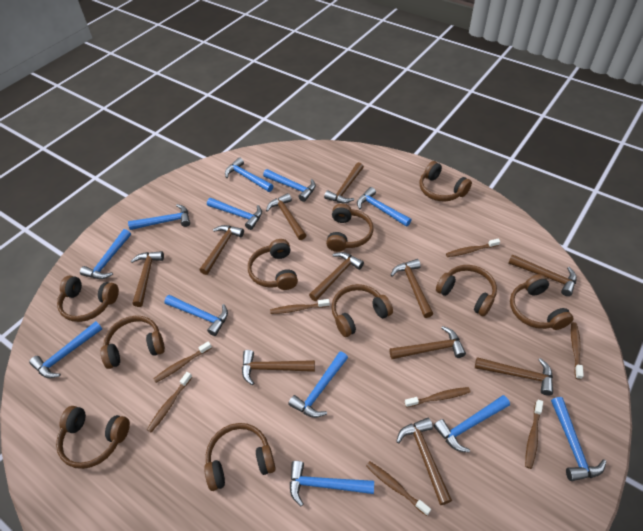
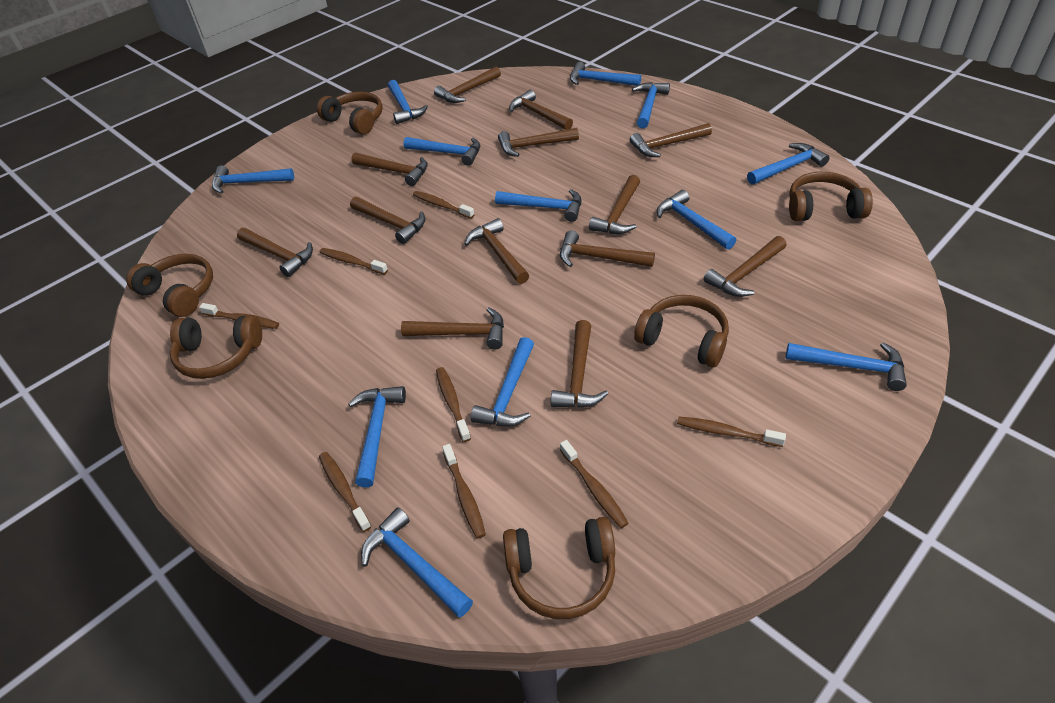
brown hammer: 11 -> 13
brown headphones: 10 -> 6

